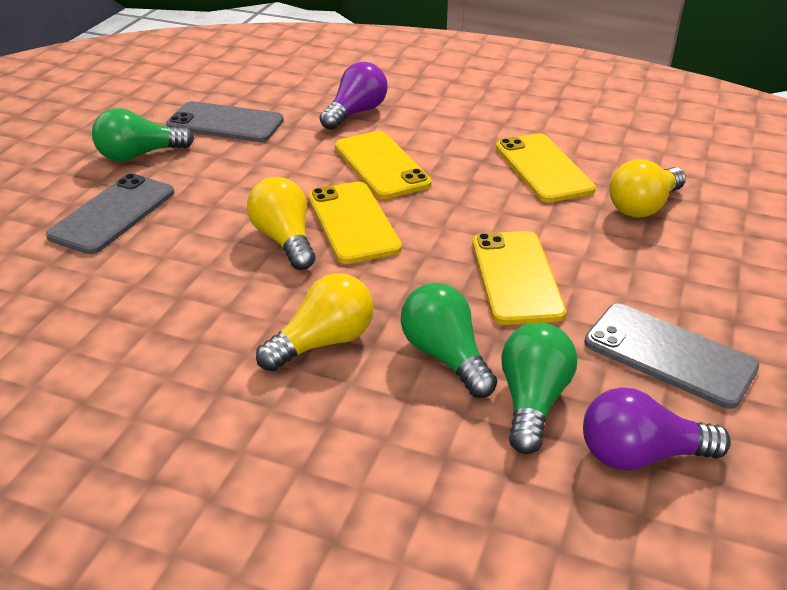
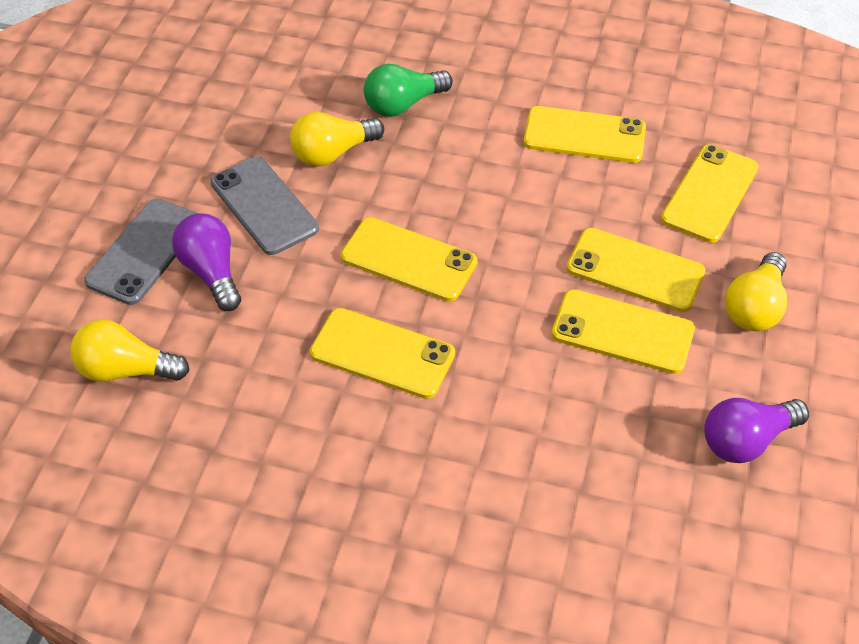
green light bulb: 3 -> 1
grey phone: 3 -> 2
yellow phone: 4 -> 6

